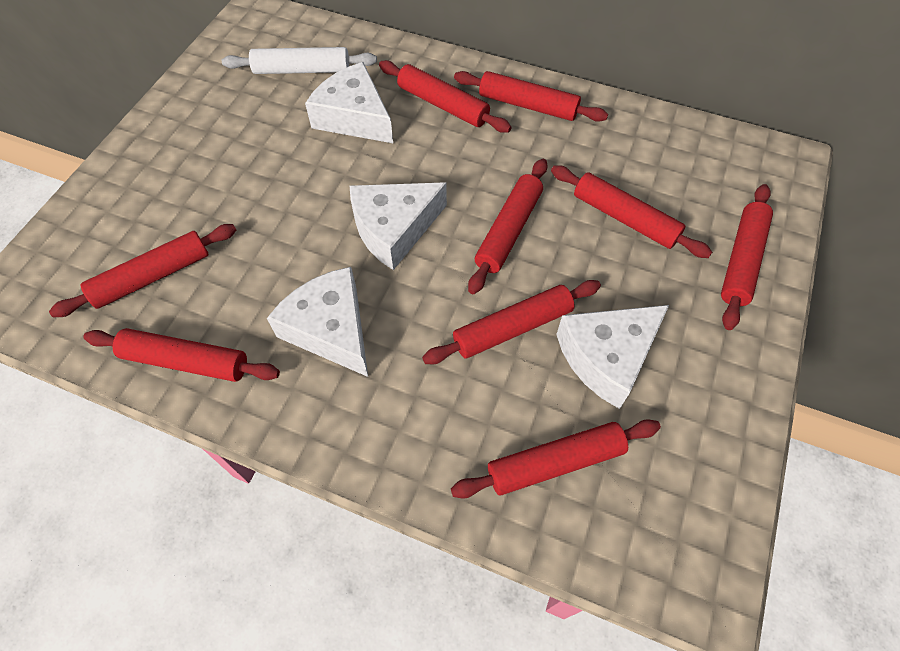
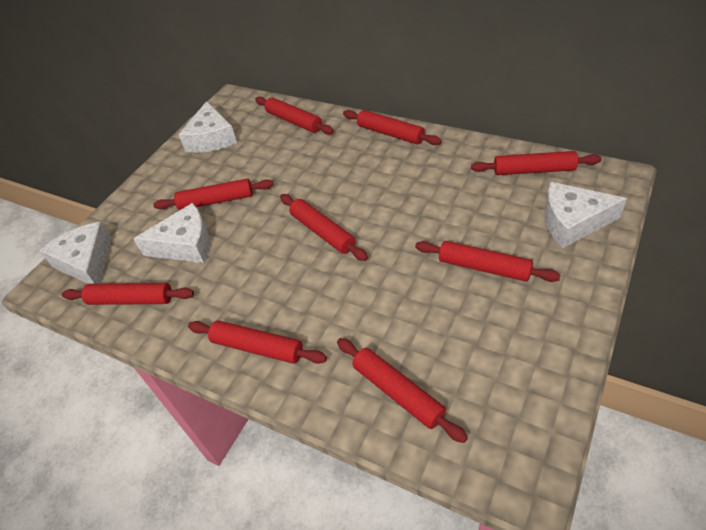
white rolling pin: 1 -> 0

